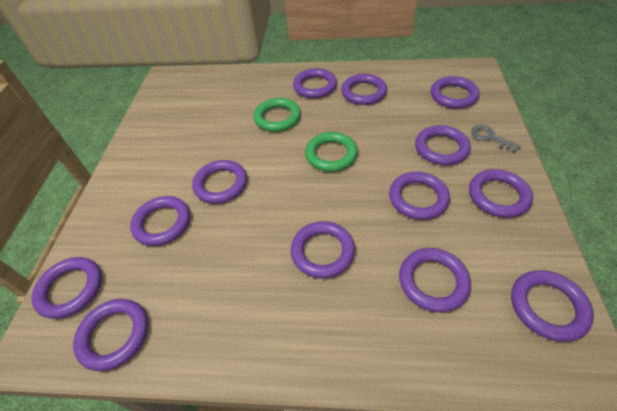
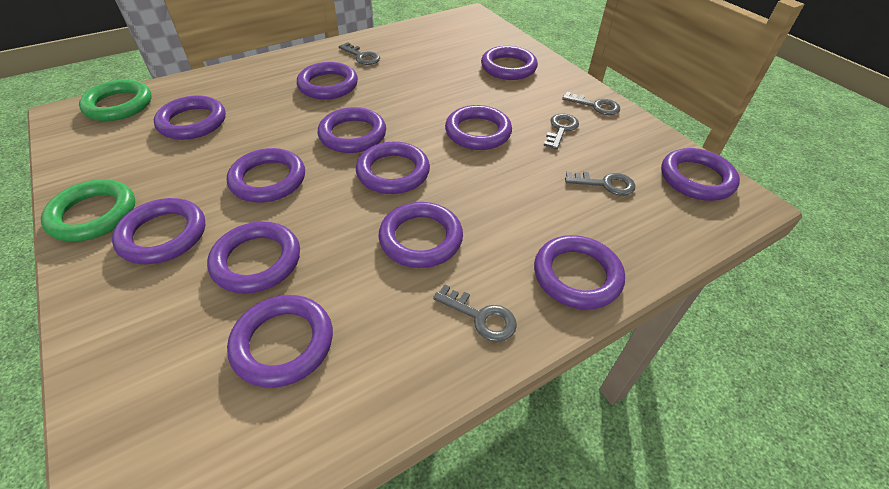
grey key: 1 -> 5

